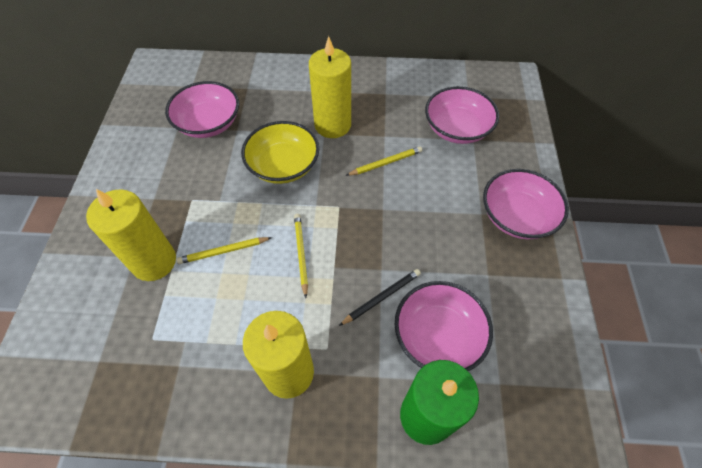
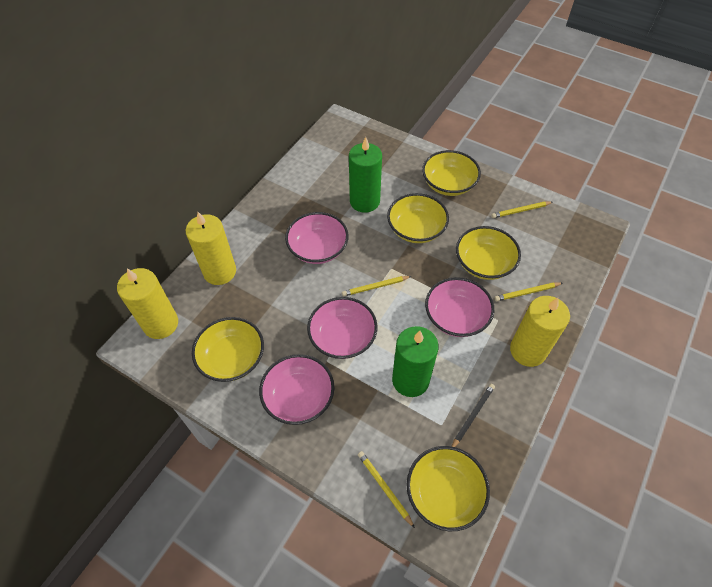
green candle: 1 -> 2
yellow bowl: 1 -> 5
yellow pencil: 3 -> 4

